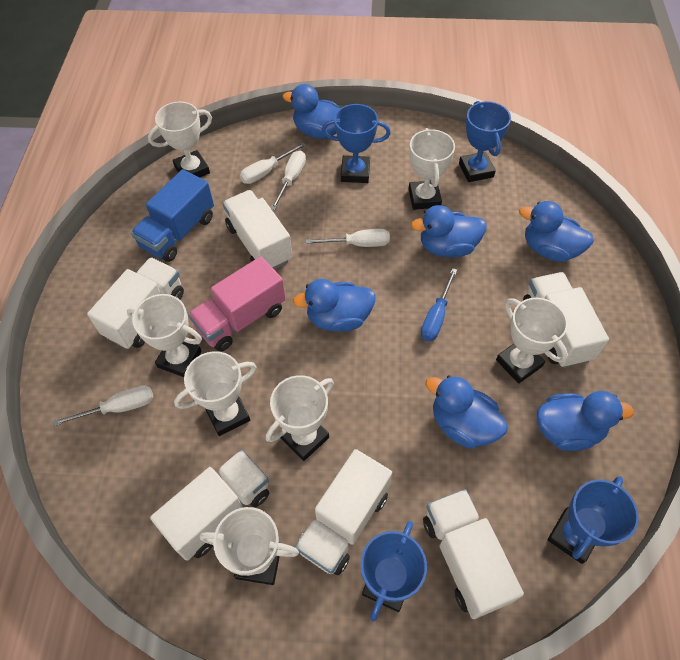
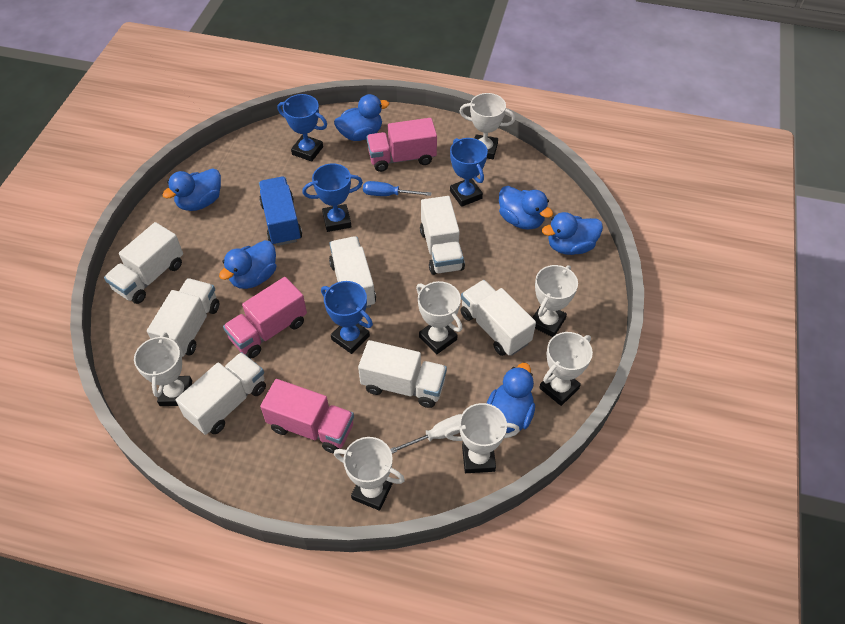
pink truck: 1 -> 3
white screwdriver: 4 -> 1
white truck: 6 -> 7

